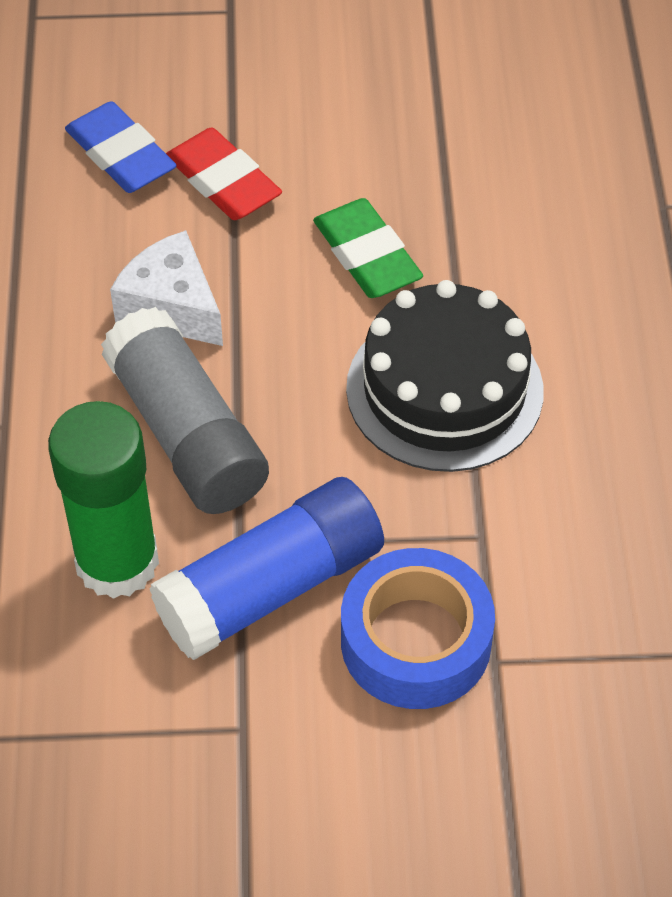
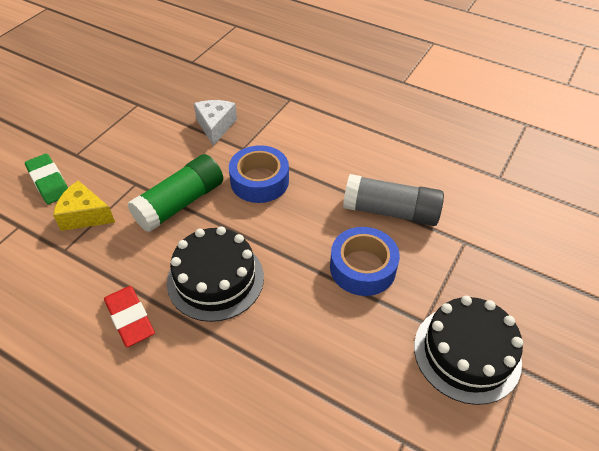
black cake: 1 -> 2
blue eraser: 1 -> 0
blue glue stick: 1 -> 0
blue tape: 1 -> 2
yellow cheese: 0 -> 1

